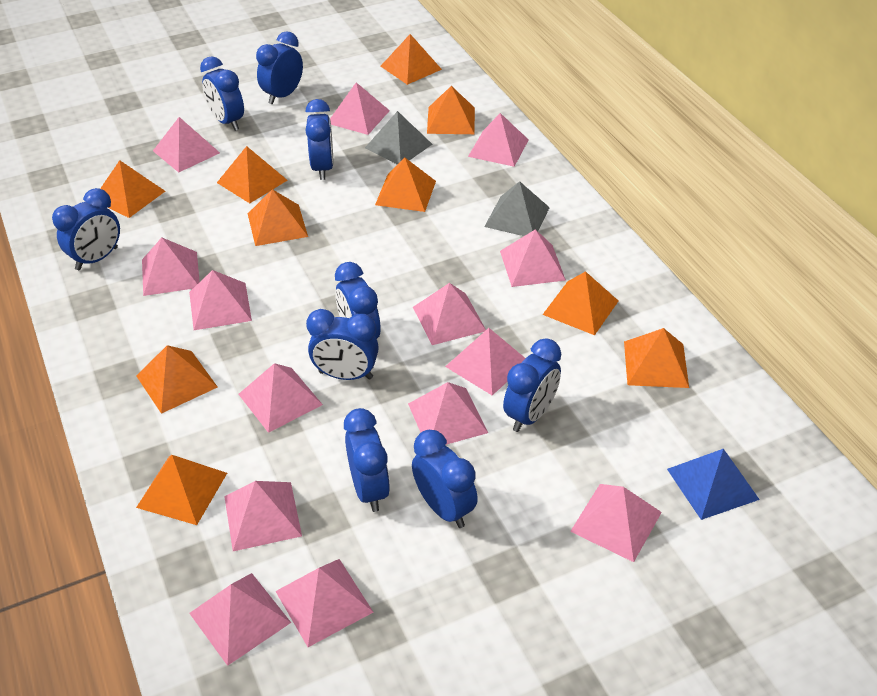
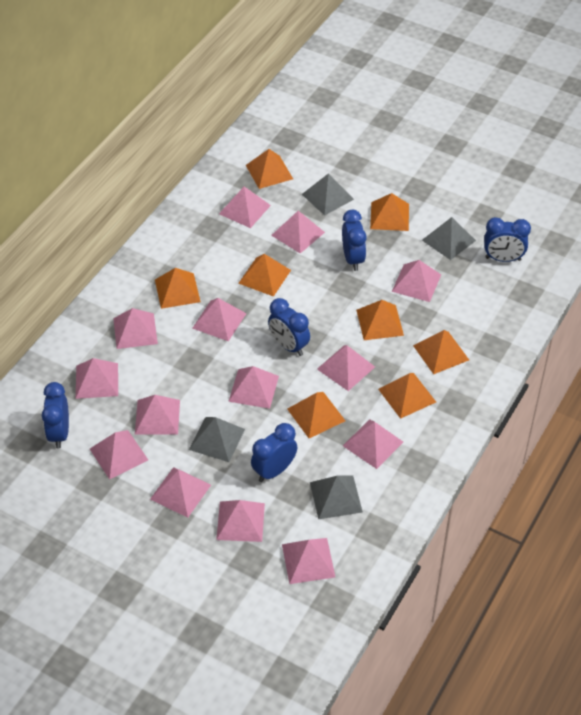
blue clock: 9 -> 5
blue pyramid: 1 -> 0
grey pyramid: 2 -> 4
orange pyramid: 10 -> 8

